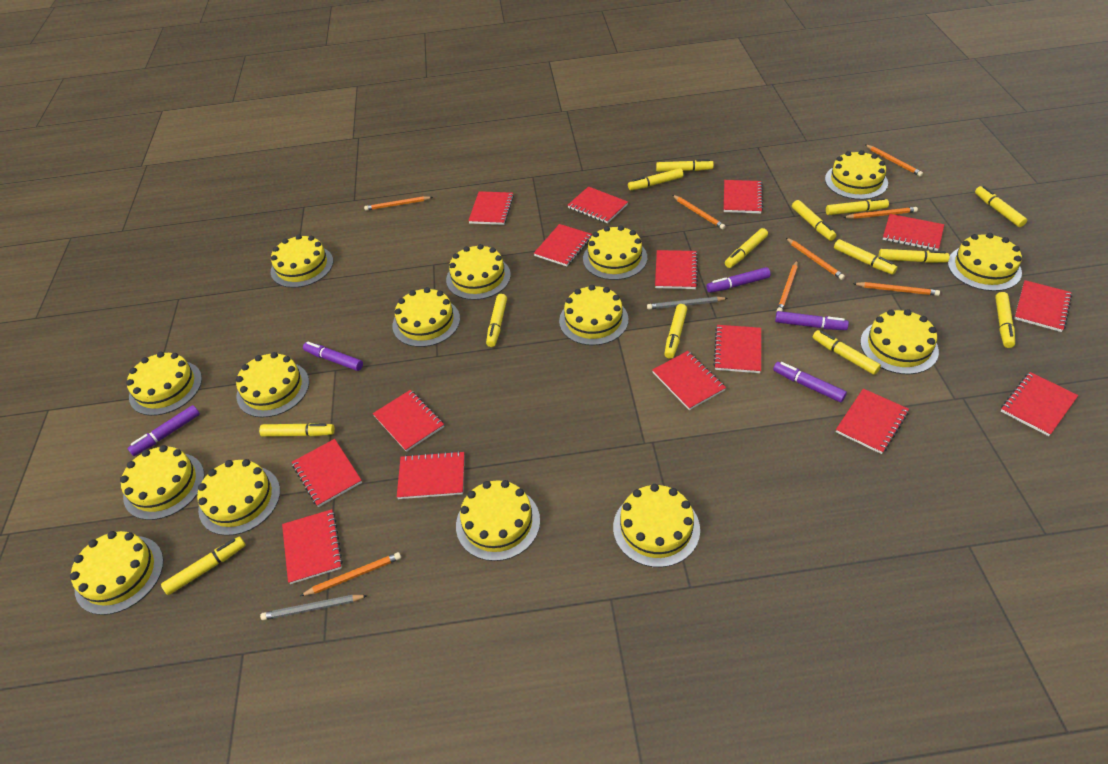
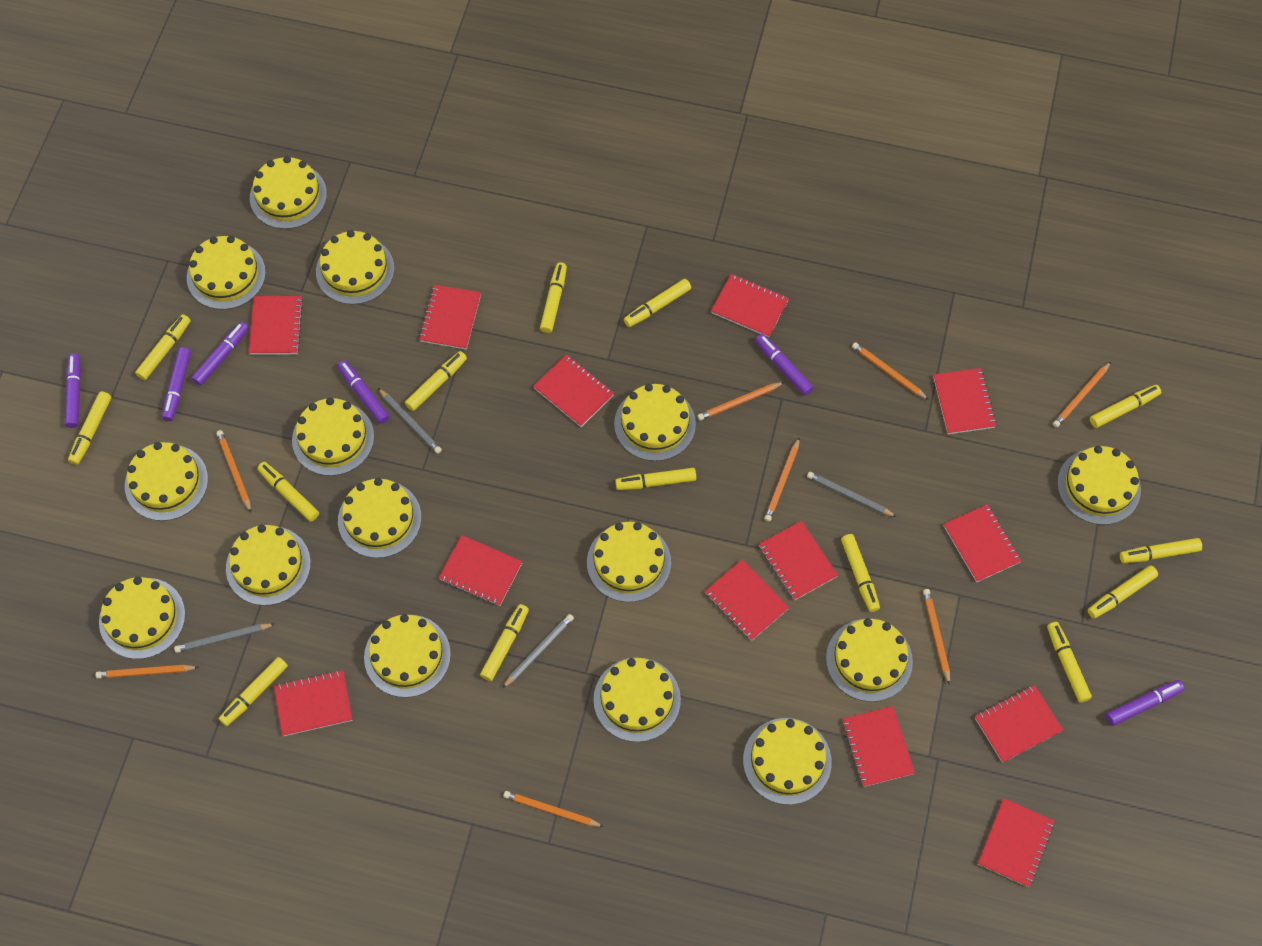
grey pencil: 2 -> 4
purple marker: 5 -> 6
red notebook: 15 -> 13

